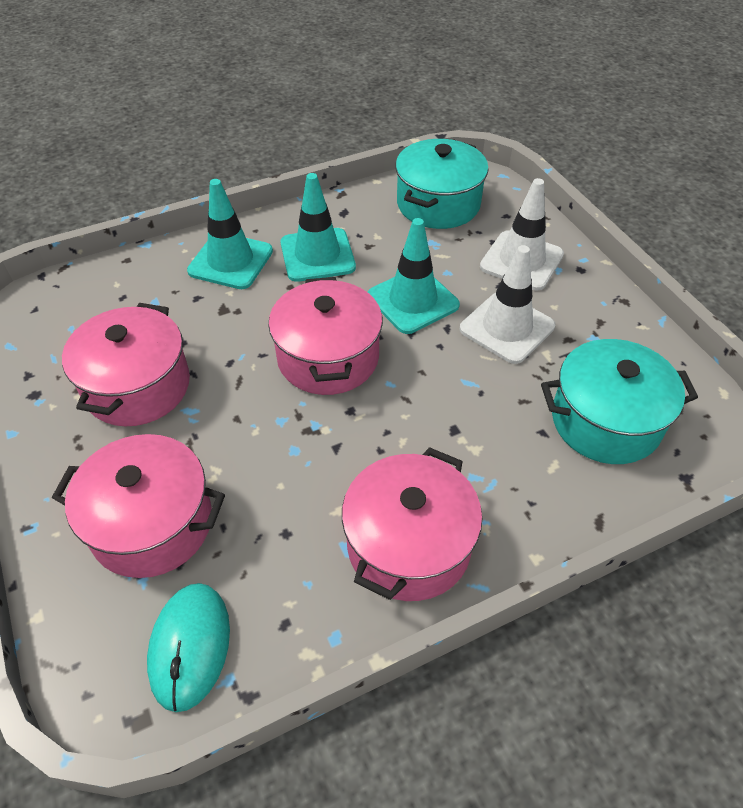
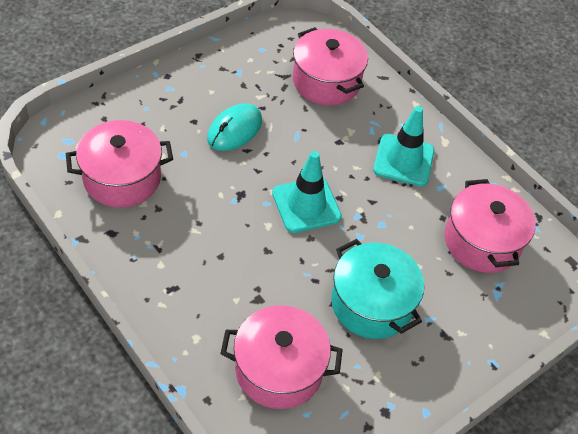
turquoise pot: 2 -> 1
turquoise traffic cone: 3 -> 2
white traffic cone: 2 -> 0

